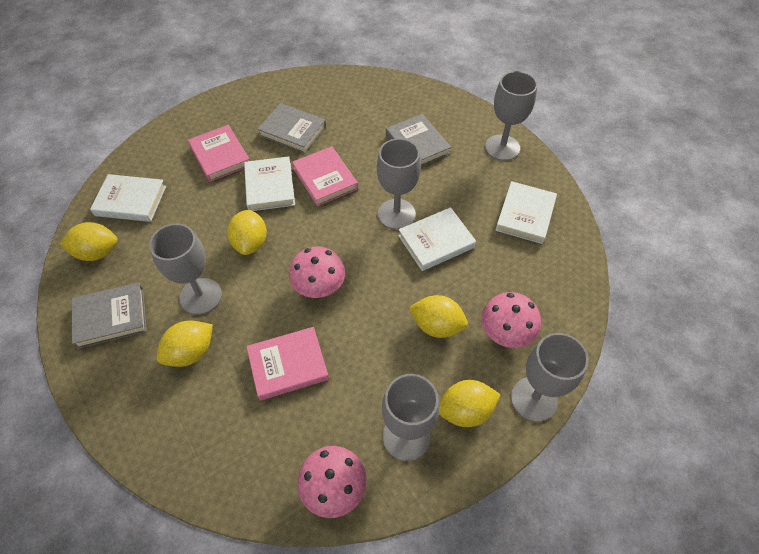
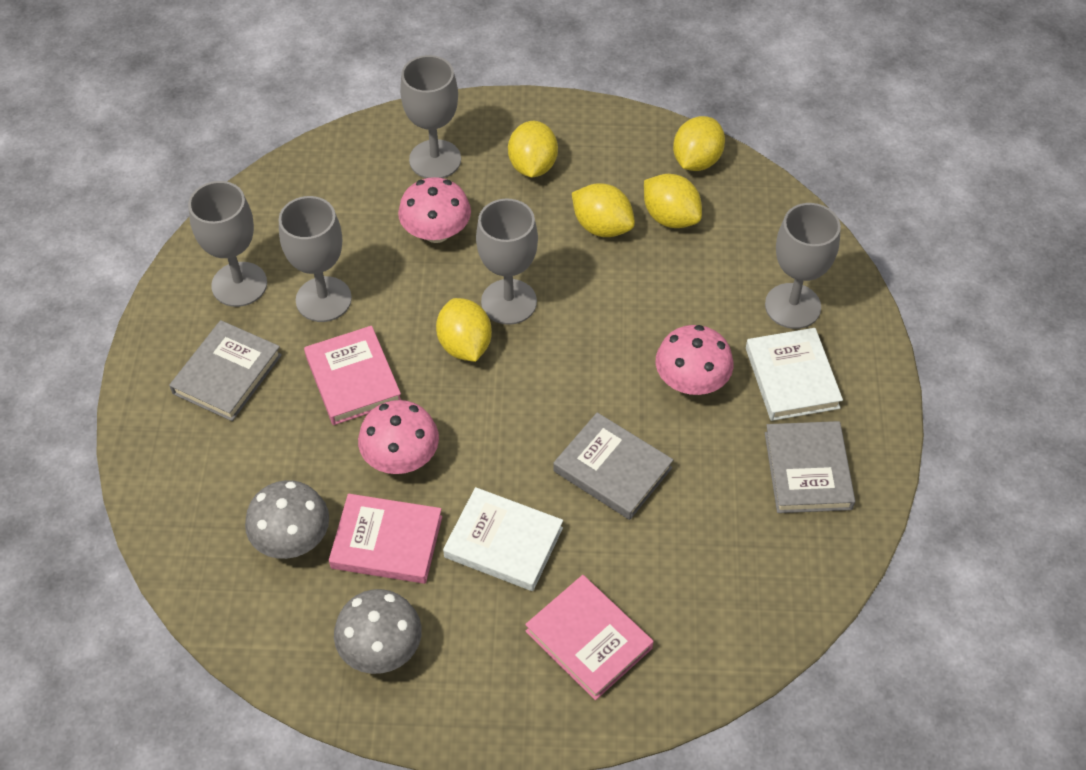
grey mushroom: 0 -> 2
white book: 4 -> 2

